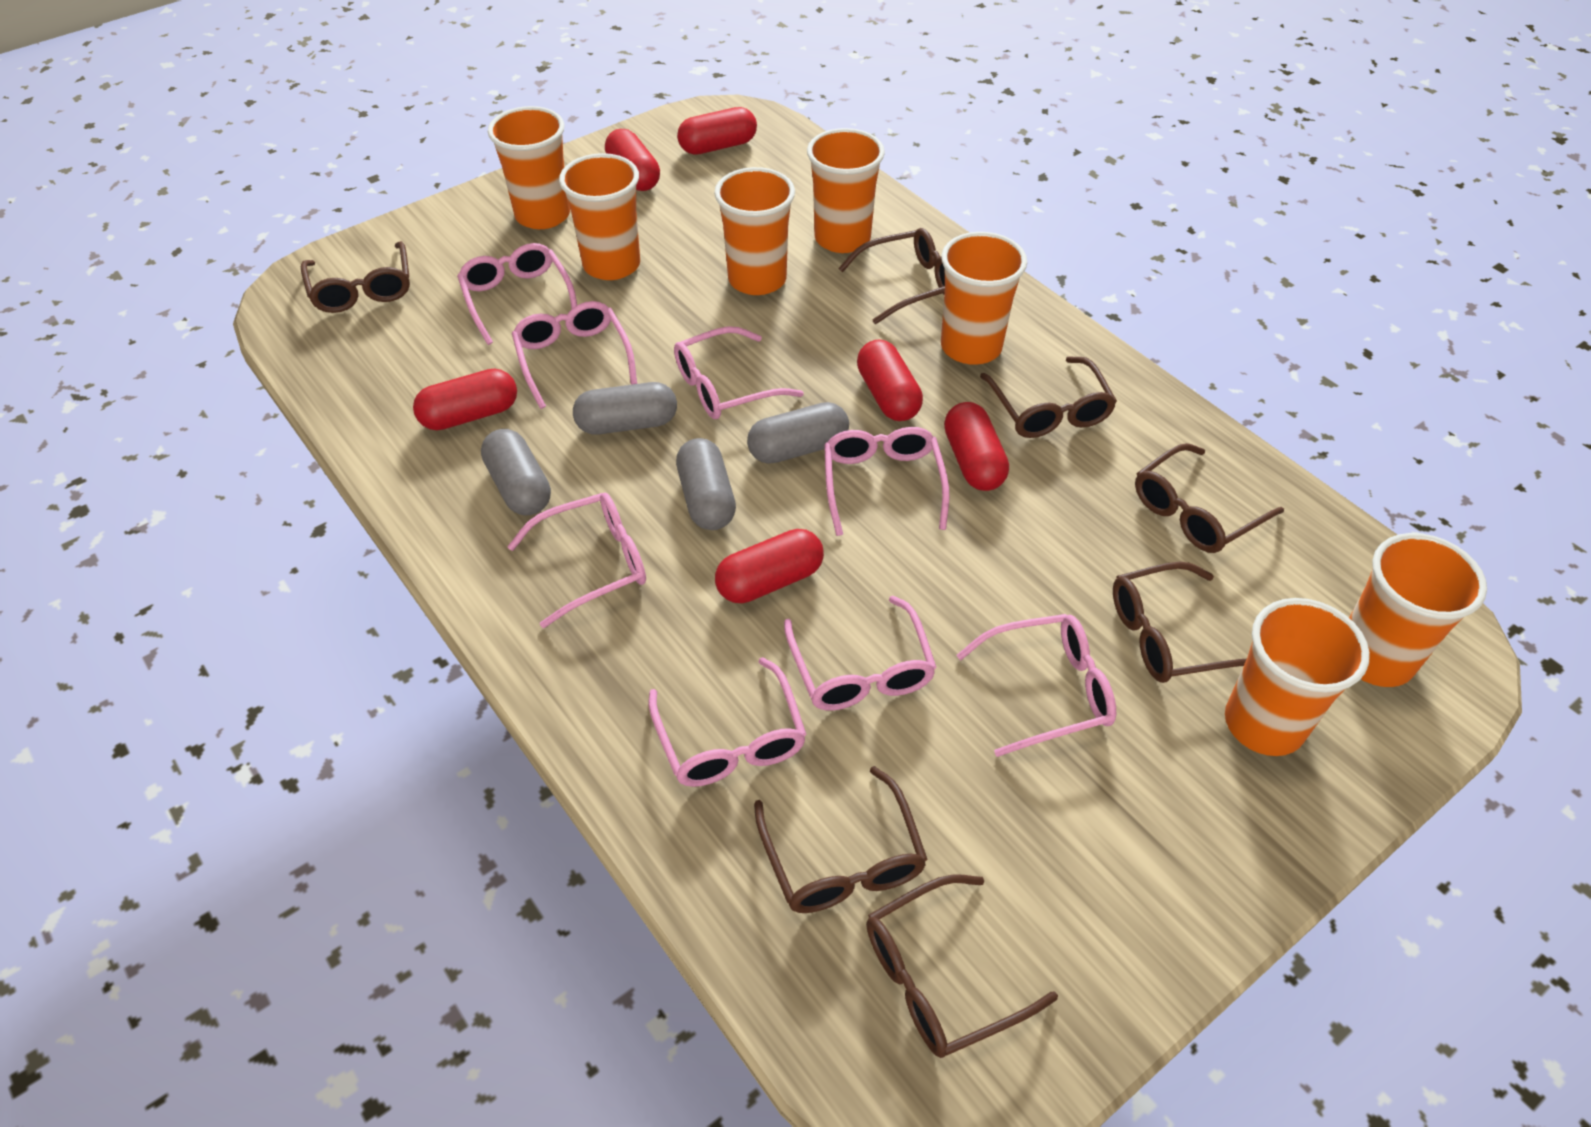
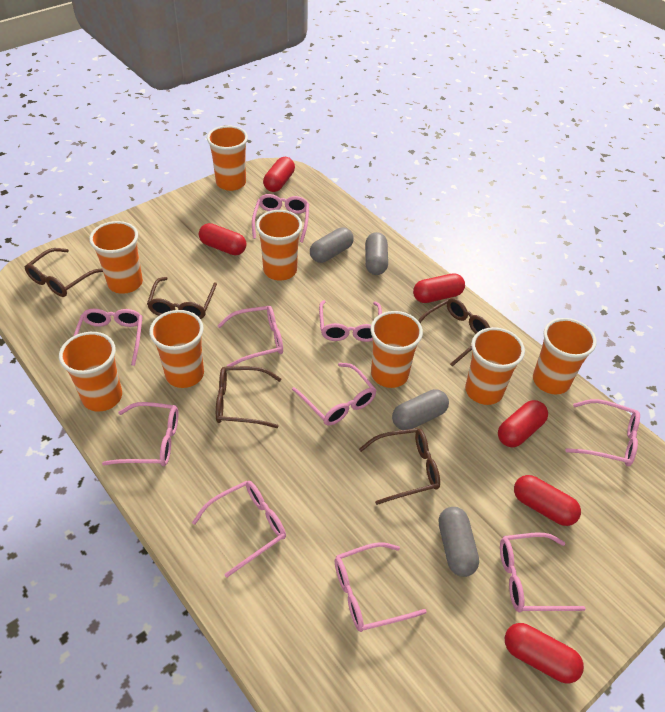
brown glasses: 7 -> 5
orange cup: 7 -> 8
pink glasses: 8 -> 10

